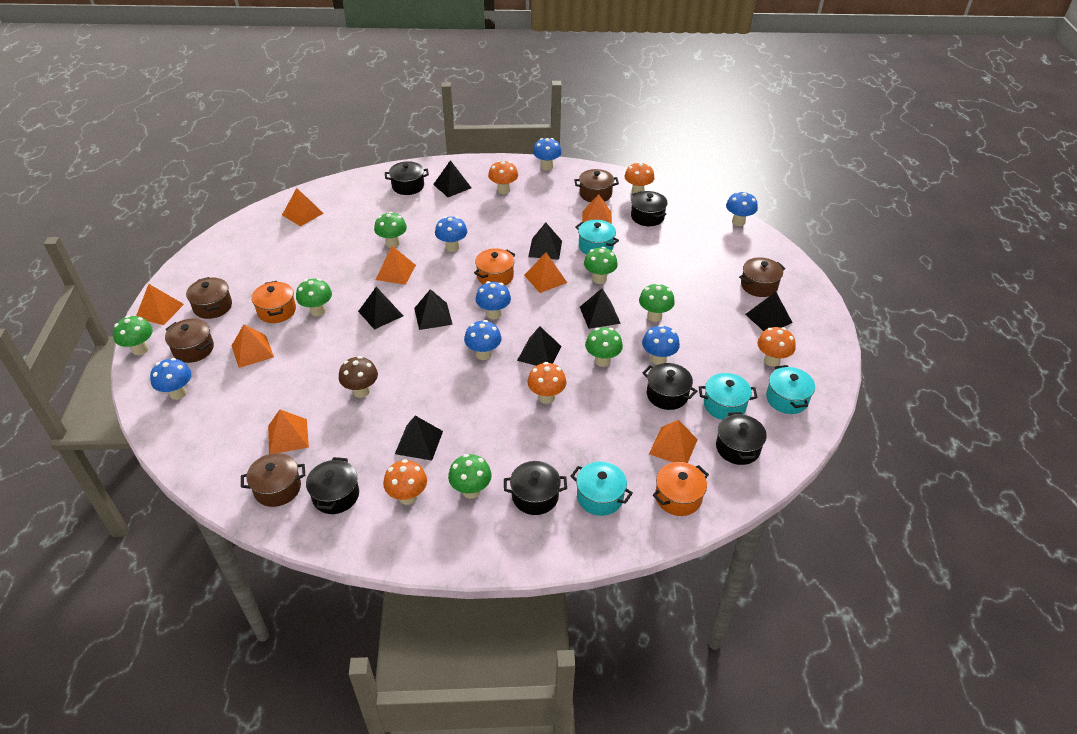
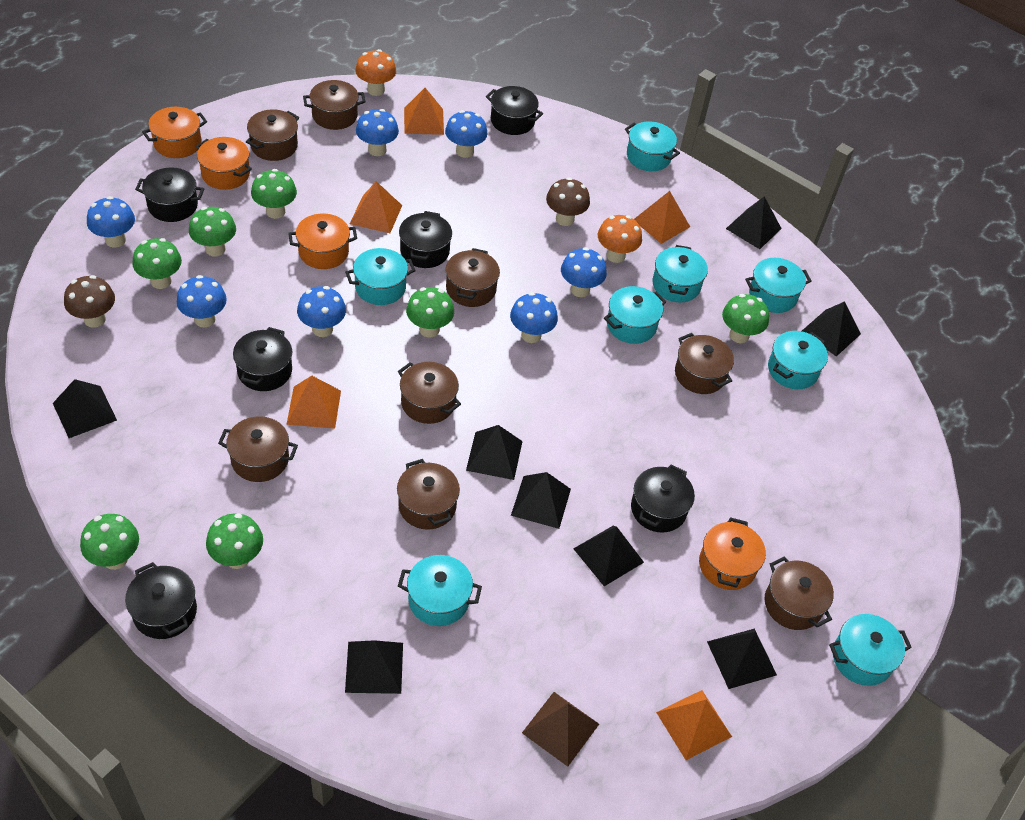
brown mushroom: 1 -> 2
brown pot: 5 -> 8
brown pyramid: 0 -> 1
orange mushroom: 5 -> 2
orange pot: 3 -> 4
orange pyramid: 8 -> 5
turquoise pot: 4 -> 8

